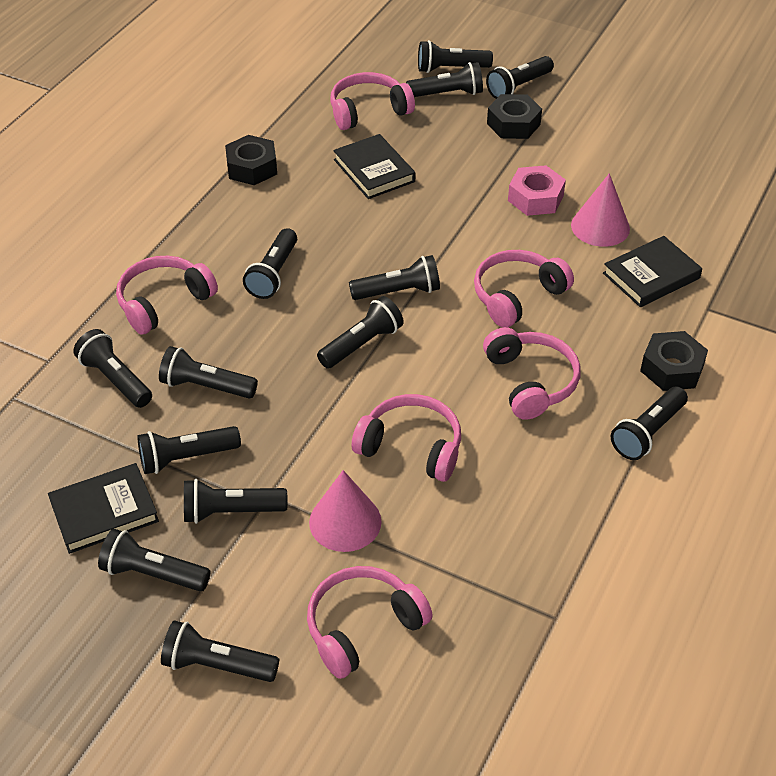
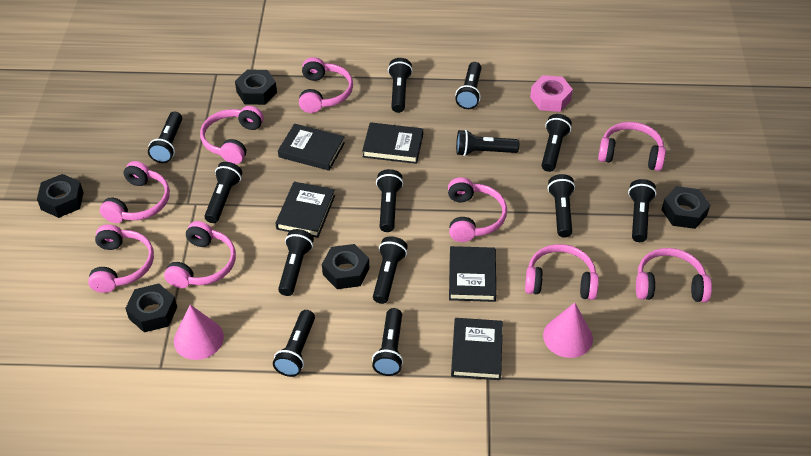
black book: 3 -> 5
black nut: 3 -> 5
pink headphones: 6 -> 9

